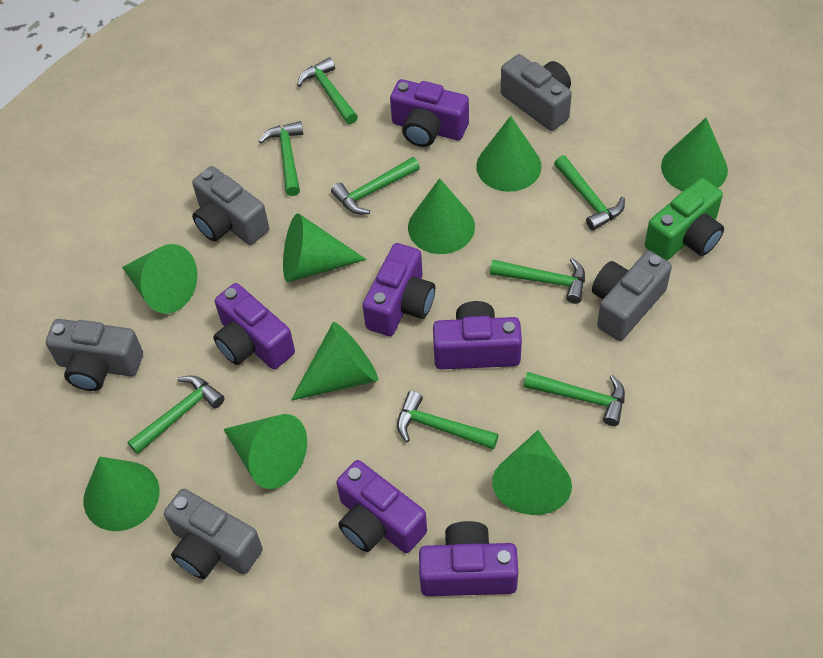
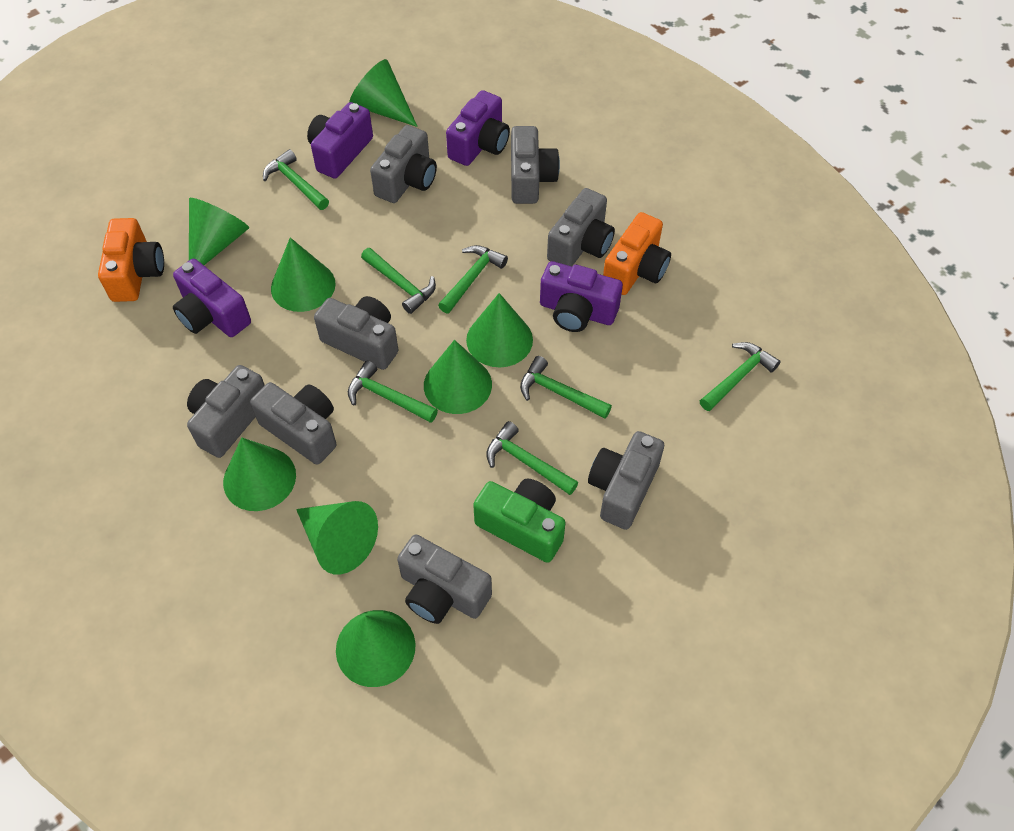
green cone: 9 -> 8
green hammer: 8 -> 7
grey camera: 5 -> 8
orange camera: 0 -> 2
purple camera: 6 -> 4

